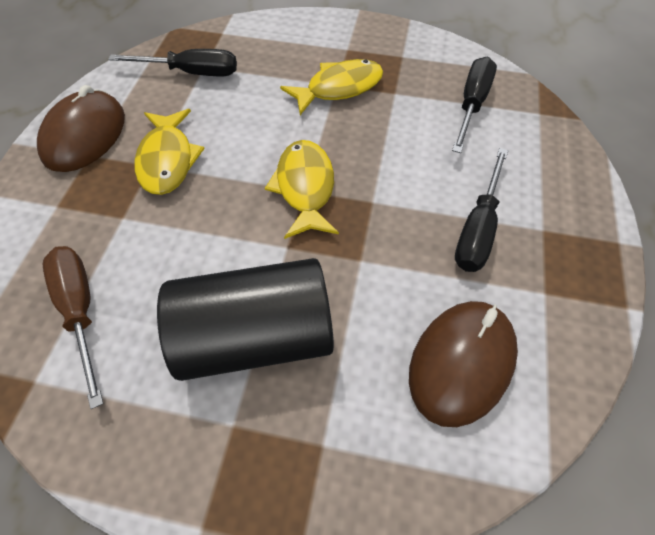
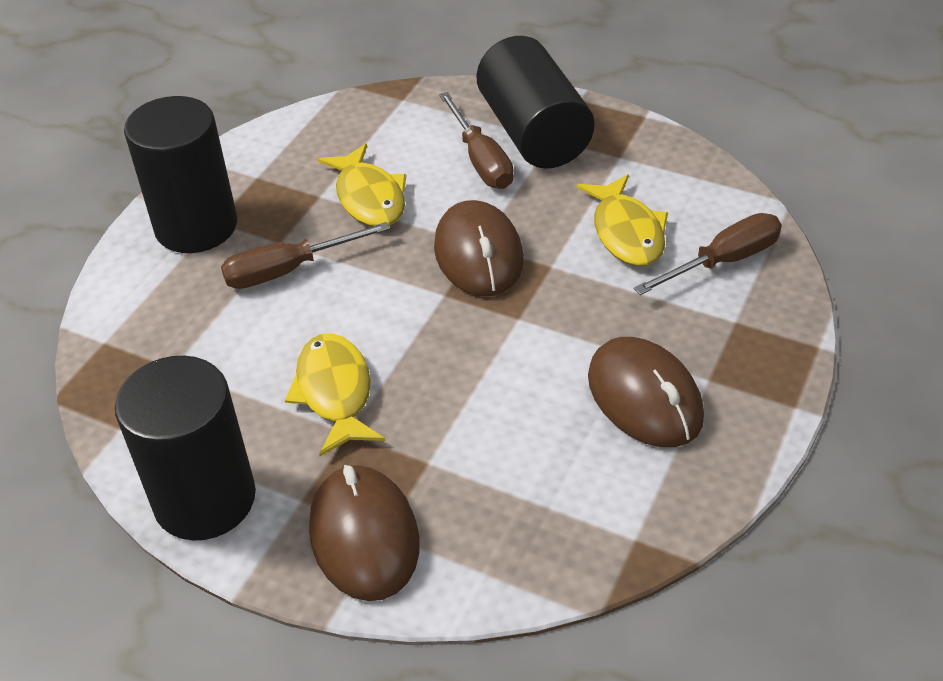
black cylinder: 1 -> 3
black screwdriver: 3 -> 0
brown mouse: 2 -> 3
brown screwdriver: 1 -> 3

